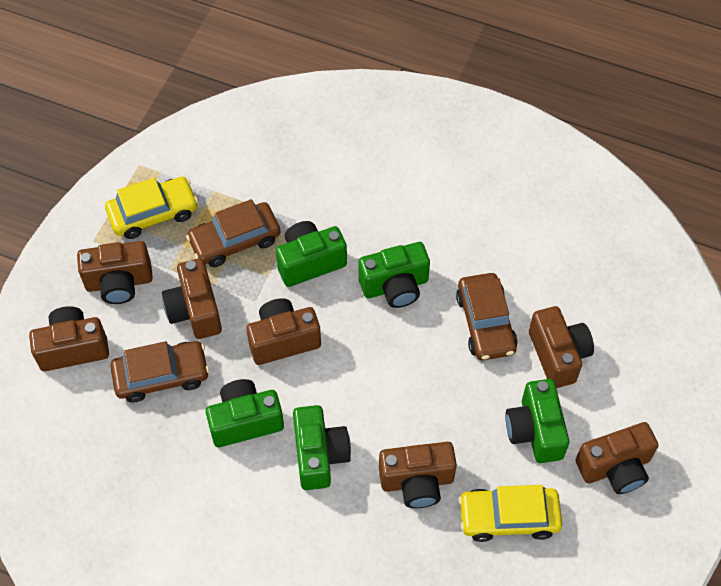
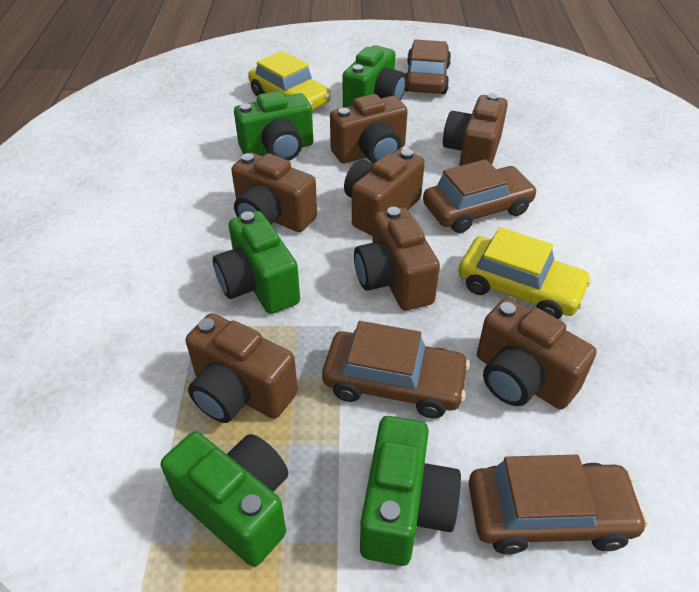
brown car: 3 -> 4

